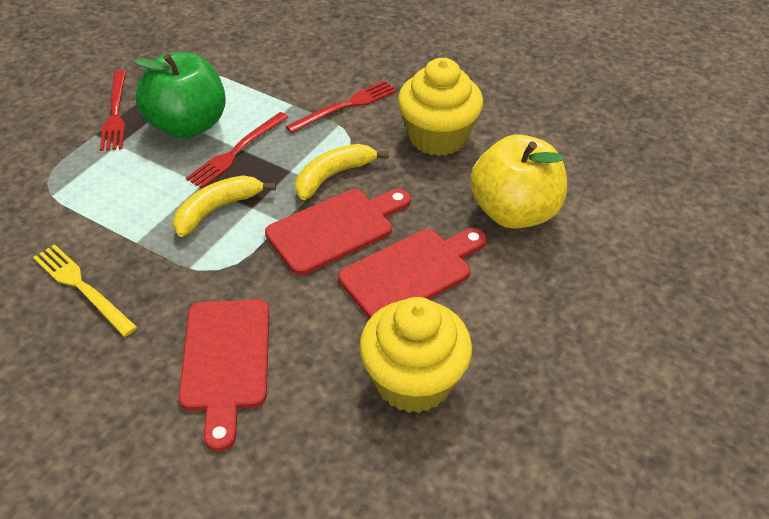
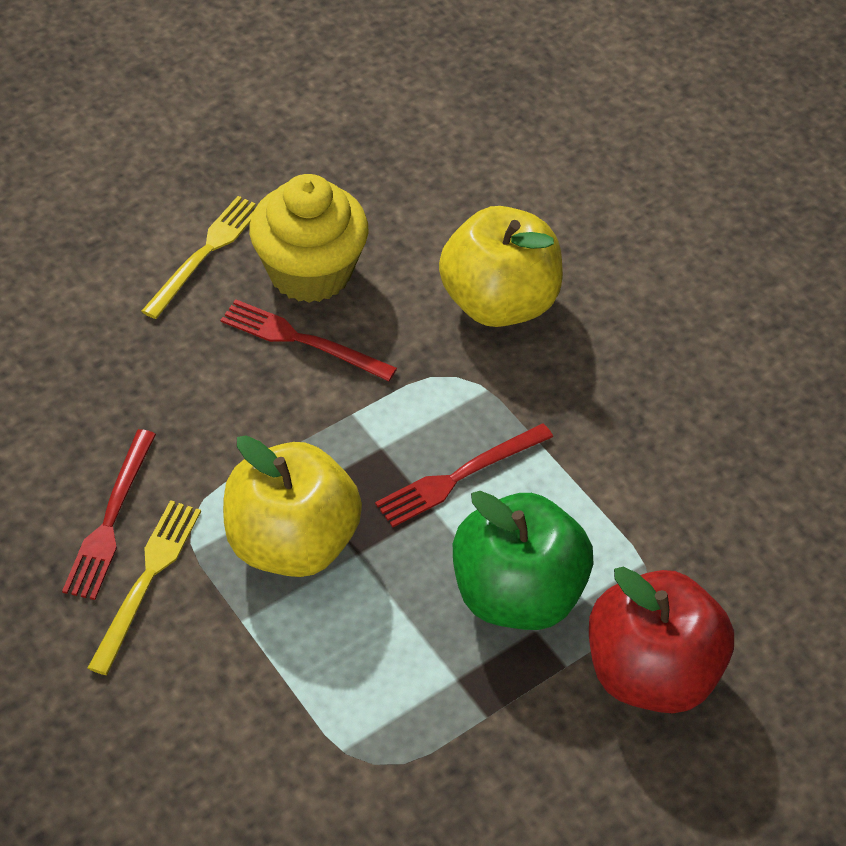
red apple: 0 -> 1
red cutting board: 3 -> 0
yellow apple: 1 -> 2
yellow banana: 2 -> 0
yellow cupcake: 2 -> 1
yellow fork: 1 -> 2

